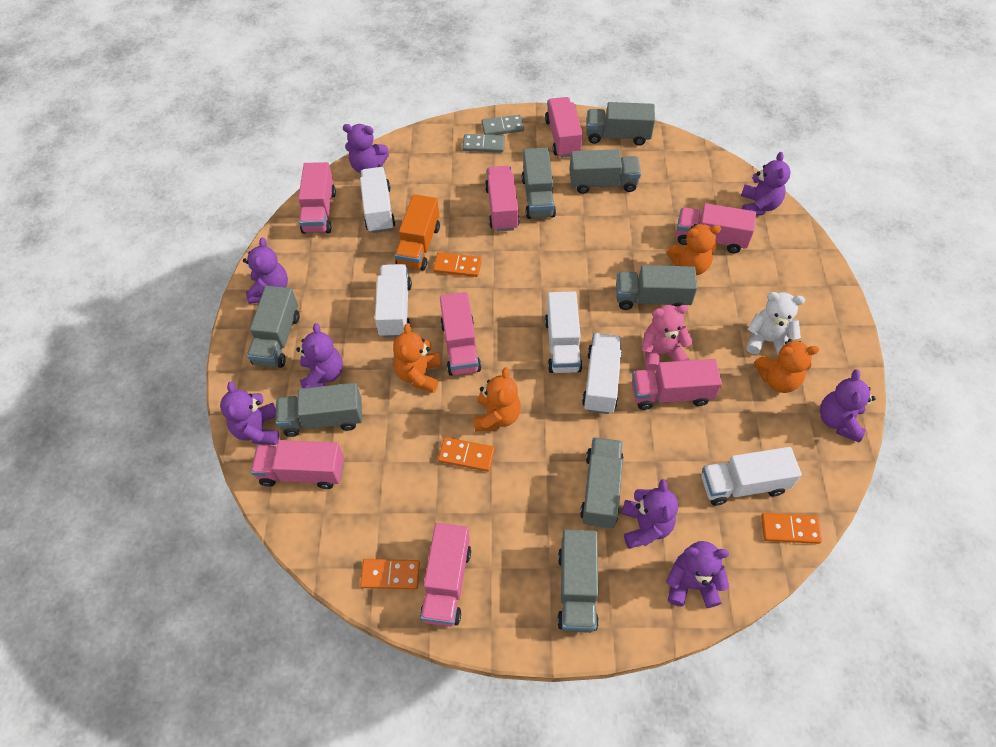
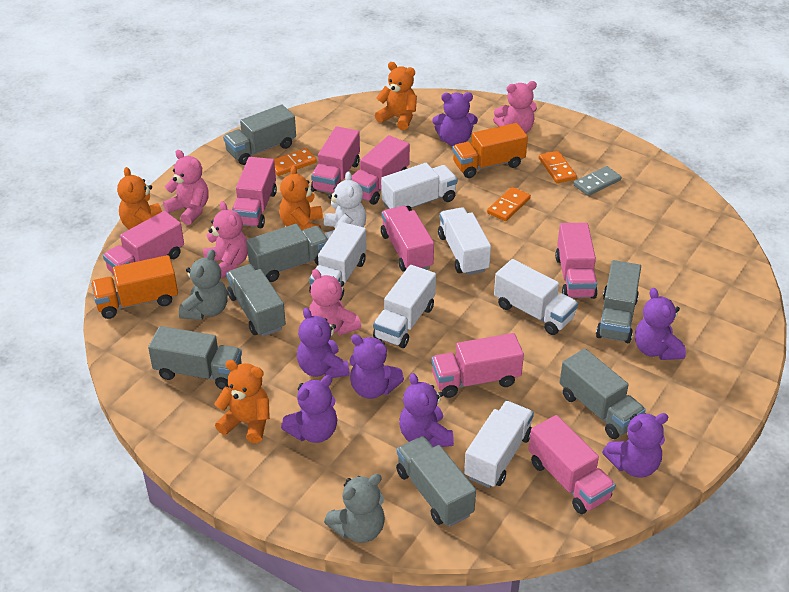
grey domino: 2 -> 1
grey teddy bear: 0 -> 2
grey truck: 8 -> 7
orange domino: 4 -> 3
orange truck: 1 -> 2
pink teddy bear: 1 -> 4
purple teddy bear: 8 -> 7
white truck: 5 -> 6

